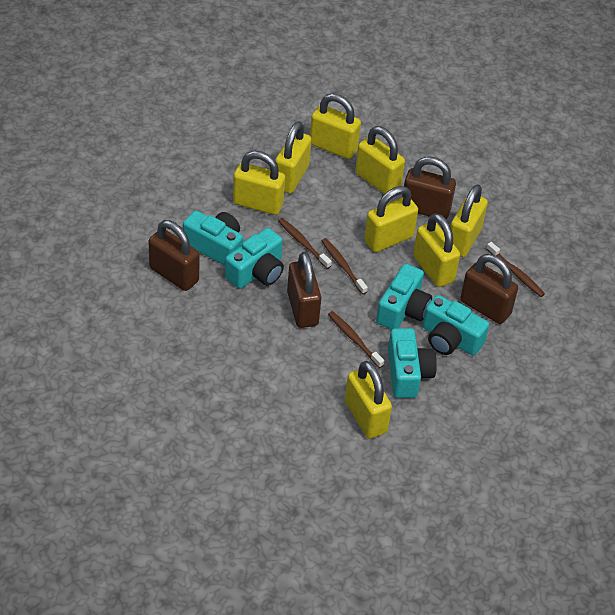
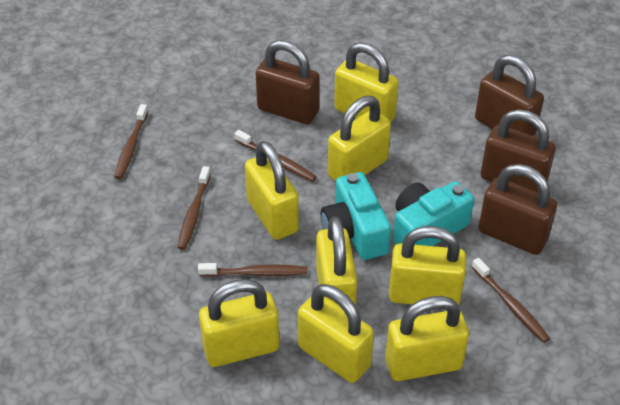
brown toothbrush: 4 -> 5
turquoise camera: 5 -> 2

